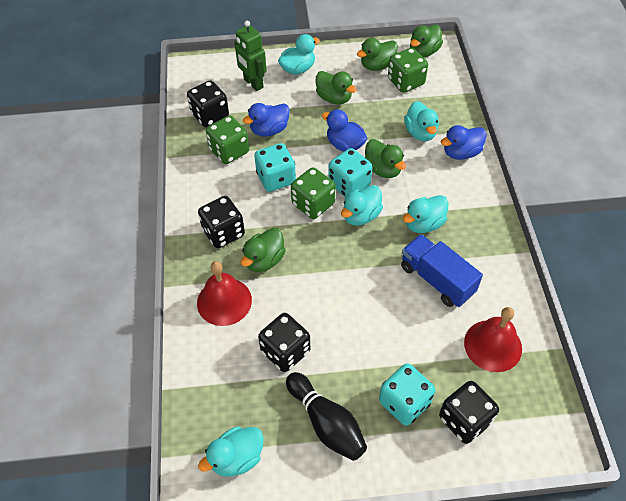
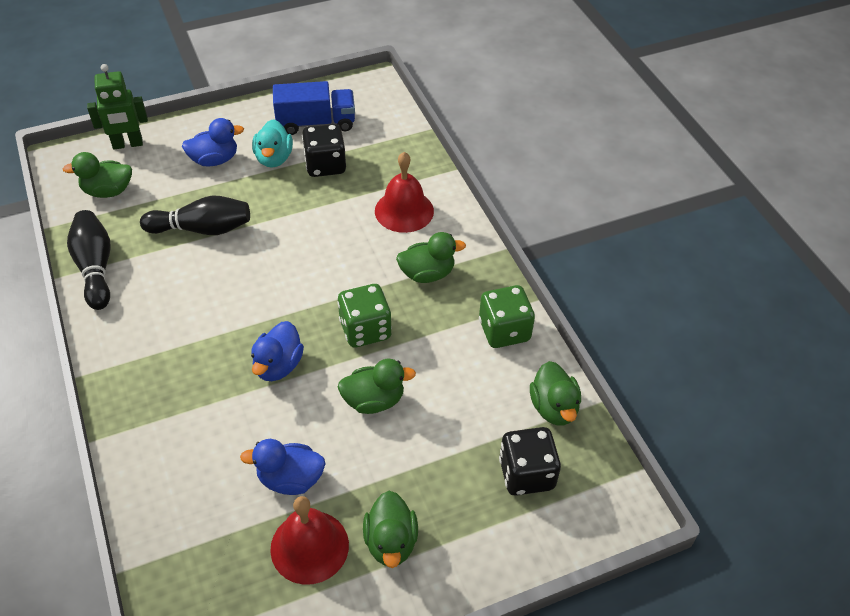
black bowling pin: 1 -> 2
black dice: 4 -> 2
green dice: 3 -> 2
turquoise dice: 3 -> 0
turquoise duck: 5 -> 1

